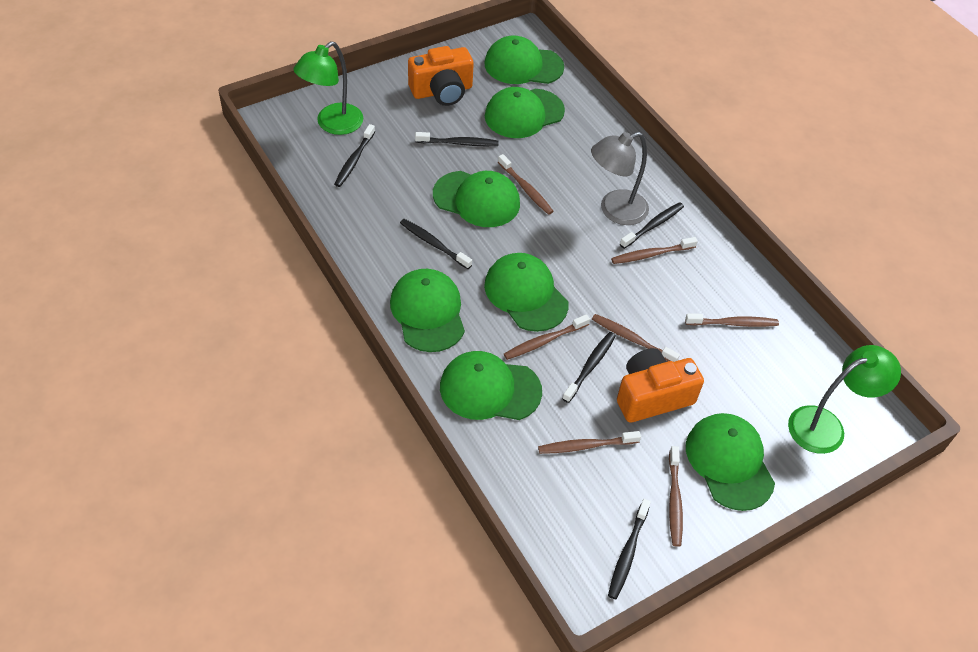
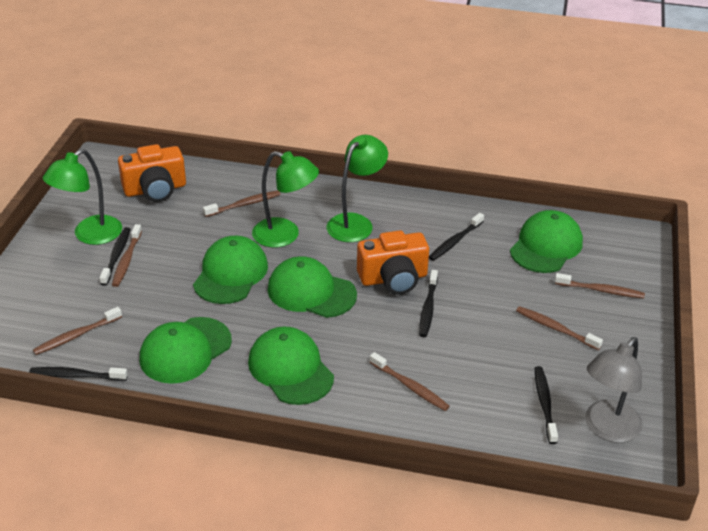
black toothbrush: 6 -> 5
brown toothbrush: 7 -> 6
green cap: 7 -> 5
green lamp: 2 -> 3

